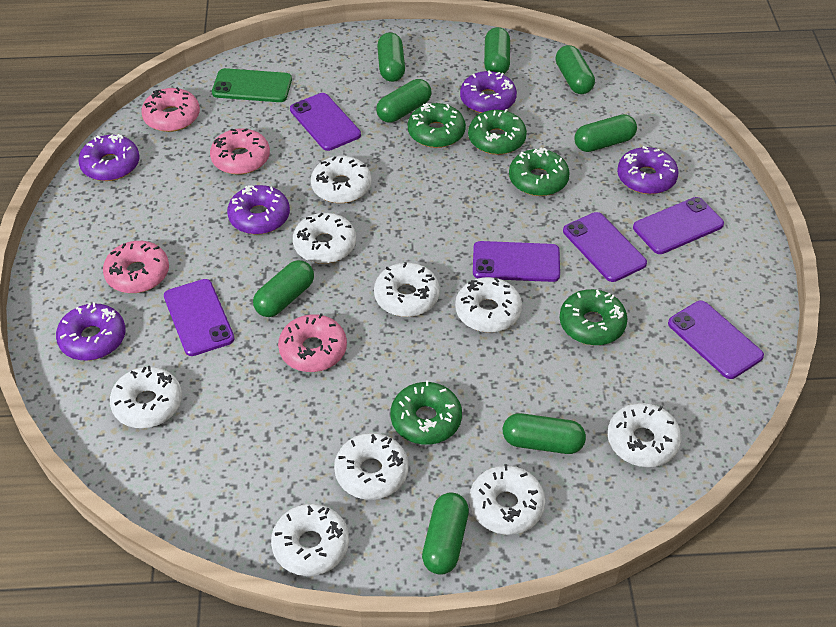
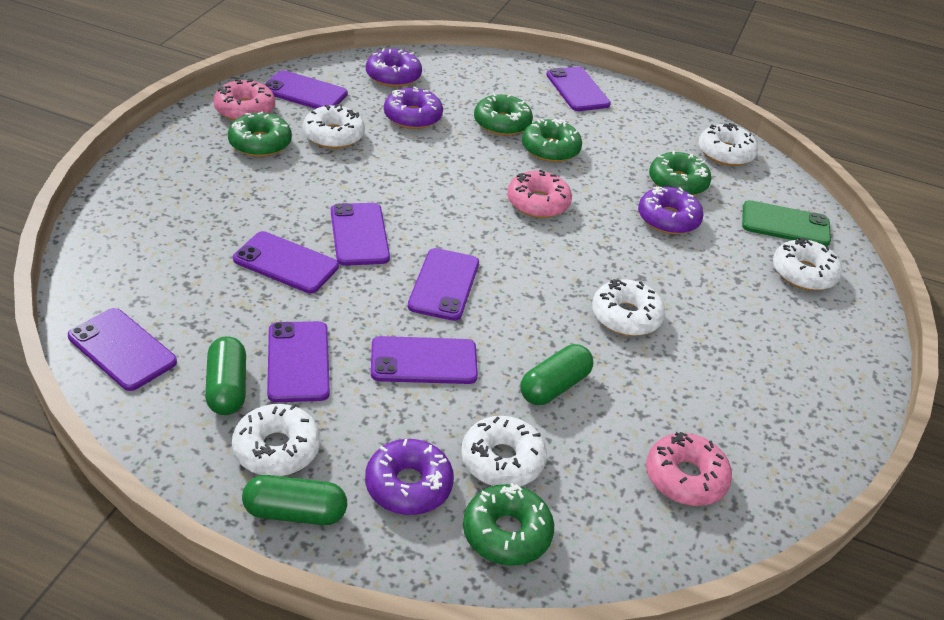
green capsule: 8 -> 3
pink donut: 4 -> 3
purple donut: 5 -> 4
purple phone: 6 -> 8
white donut: 9 -> 6

